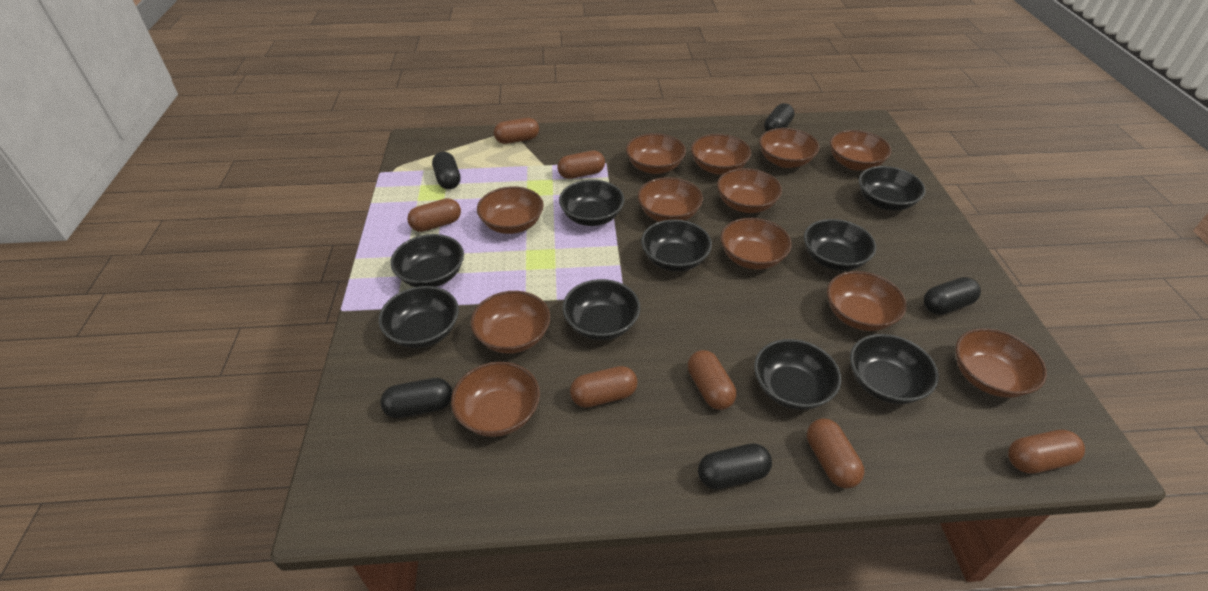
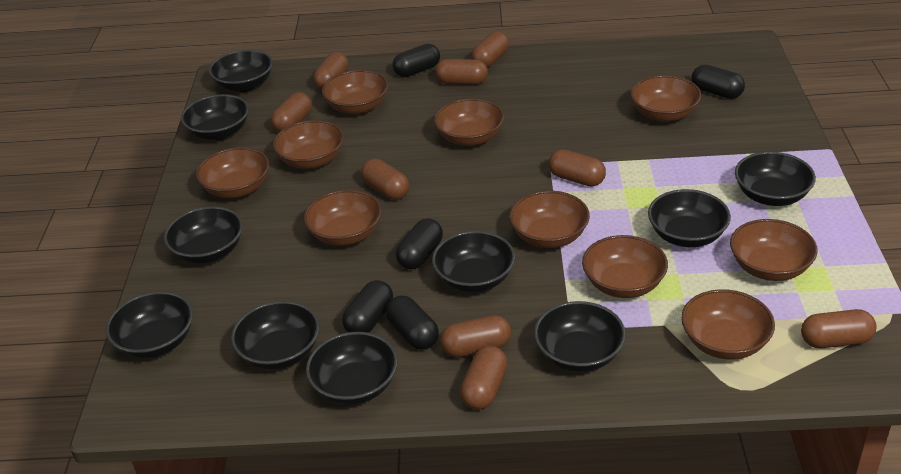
black bowl: 9 -> 10
brown bowl: 12 -> 10
brown capsule: 7 -> 9

